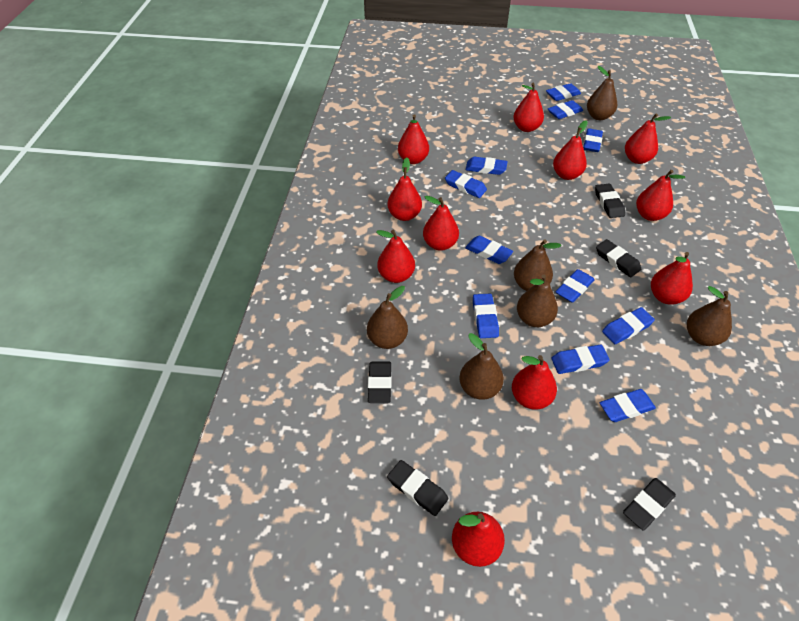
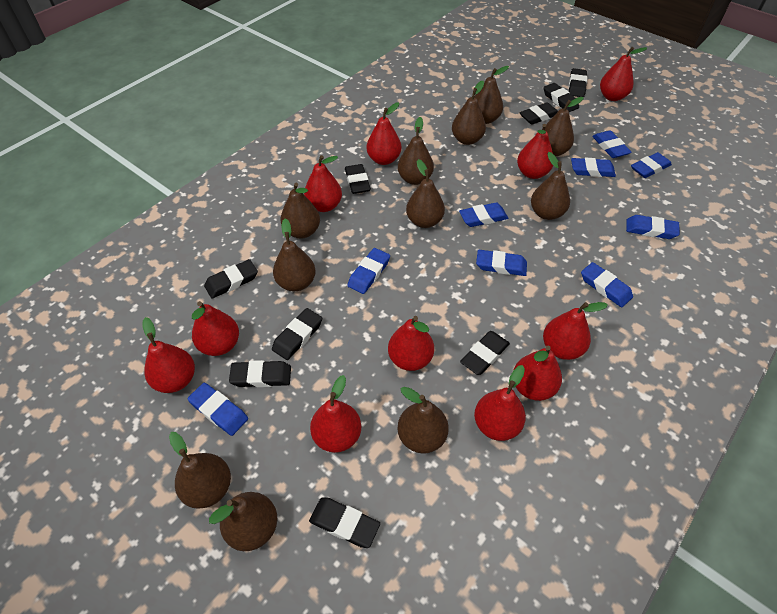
black eraser: 5 -> 9
blue eraser: 11 -> 9
brown pear: 6 -> 11

